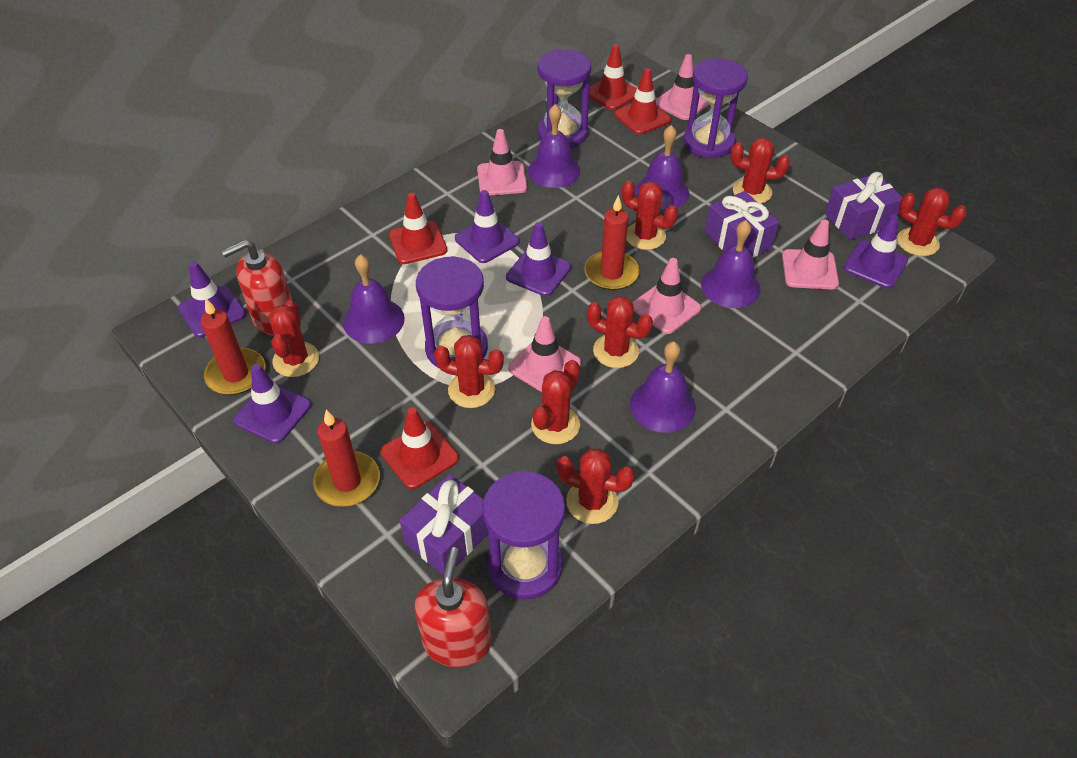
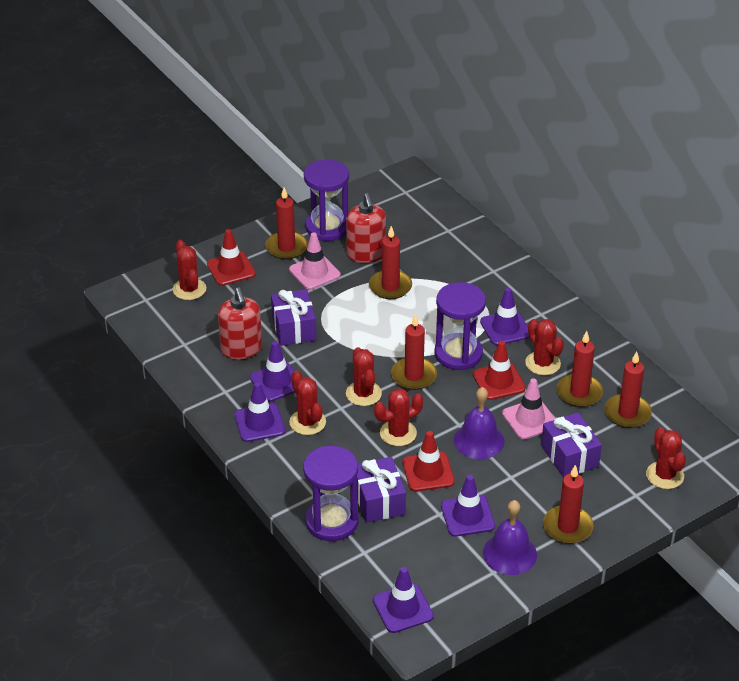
pink traffic cone: 5 -> 2
purple bell: 5 -> 2
purple hourglass: 4 -> 3
red cactus: 8 -> 6
red candle: 3 -> 6
red traffic cone: 4 -> 3

